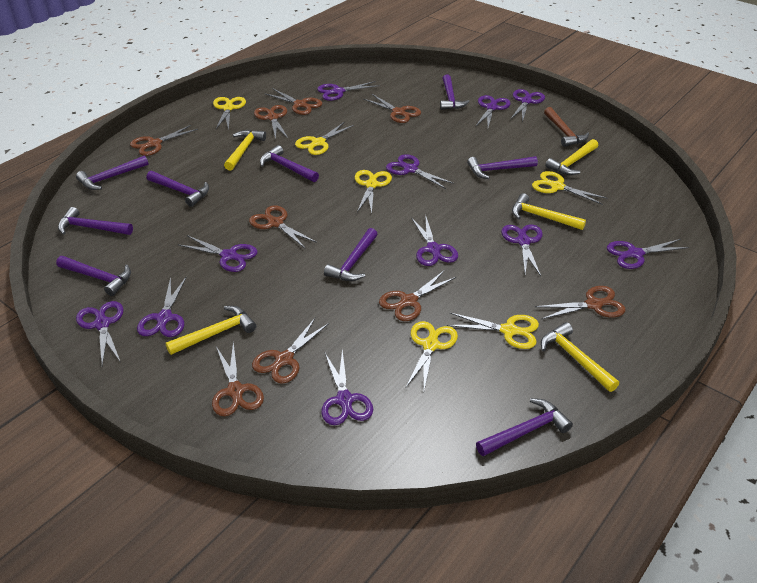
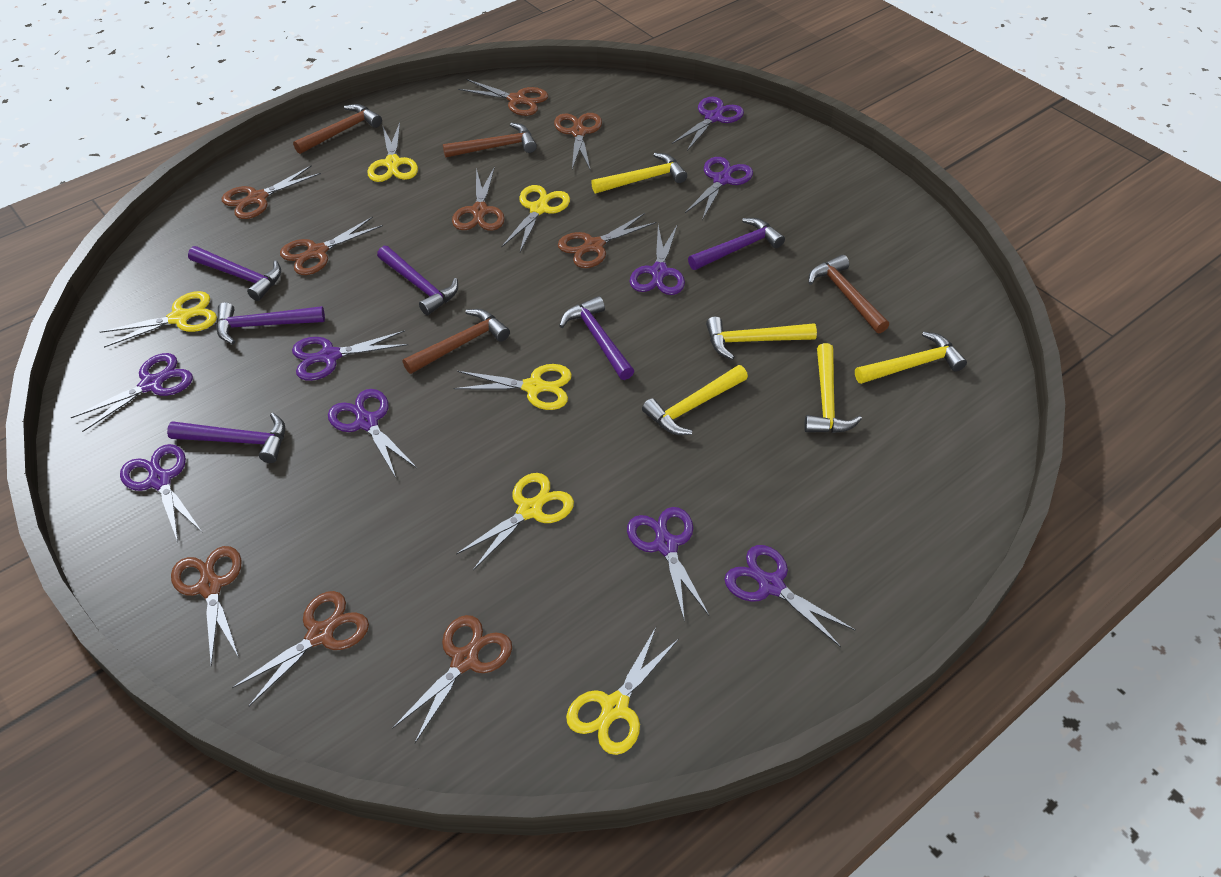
brown hammer: 1 -> 4
purple hammer: 9 -> 6
purple scissors: 11 -> 9

